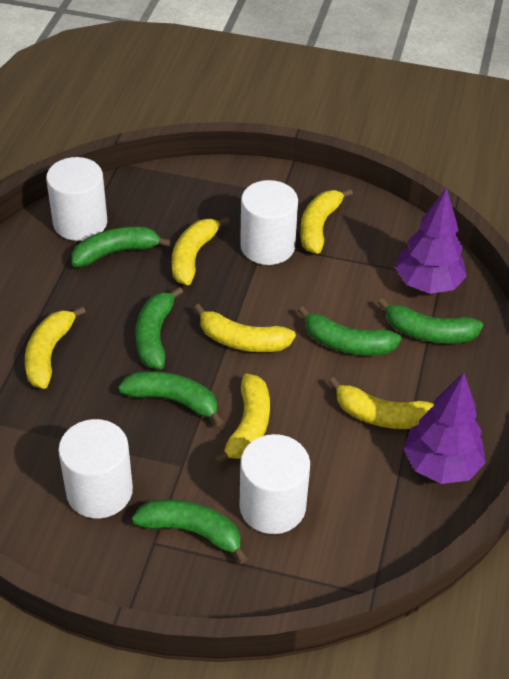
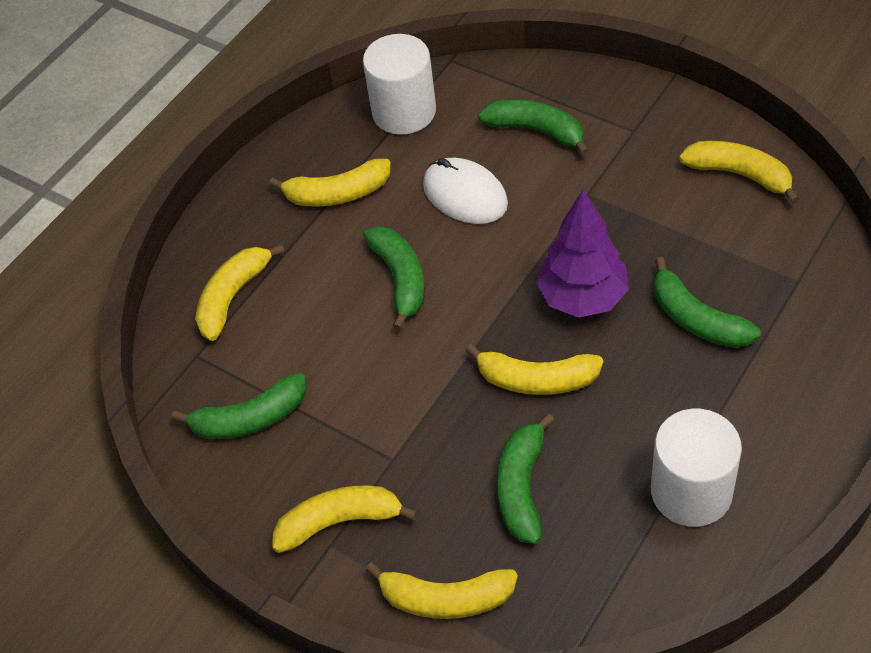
green banana: 6 -> 5
purple tree: 2 -> 1
white cylinder: 4 -> 2
white mouse: 0 -> 1

